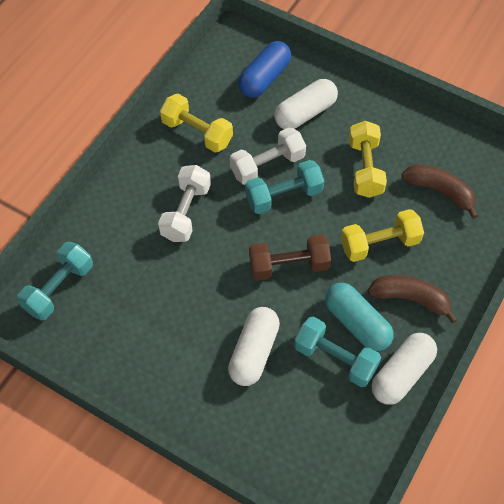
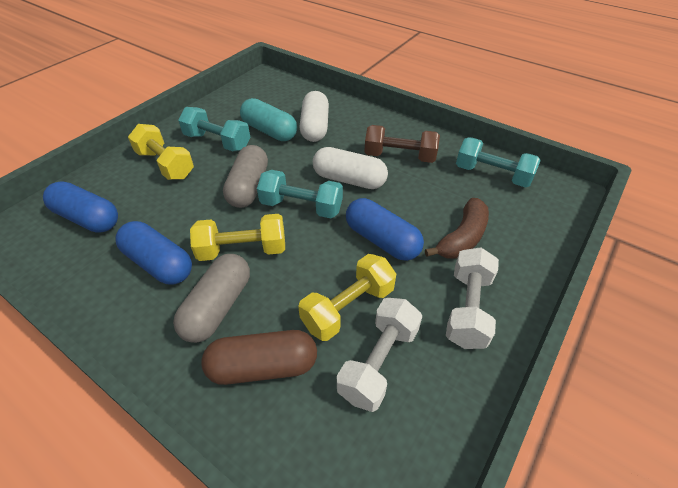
blue capsule: 1 -> 3
brown banana: 2 -> 1
brown capsule: 0 -> 1
grey capsule: 0 -> 2
white capsule: 3 -> 2

